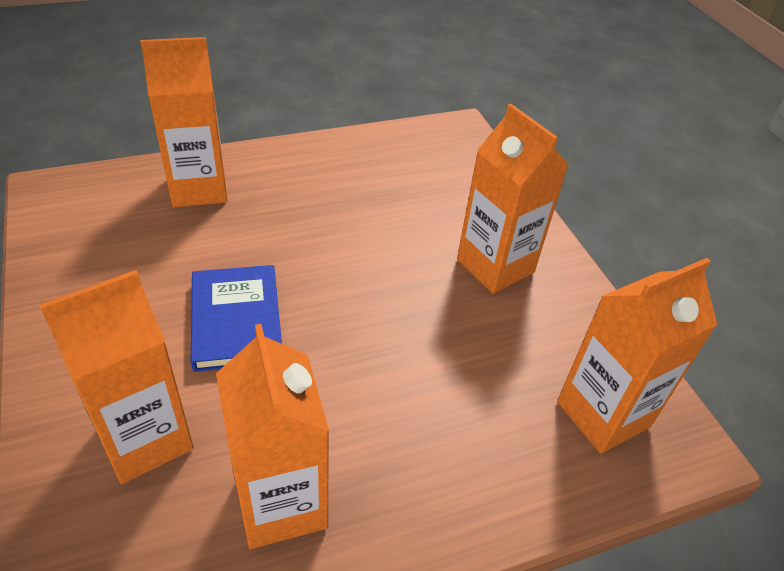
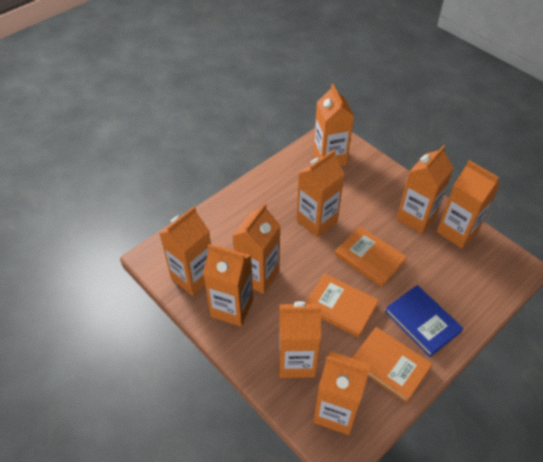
orange book: 0 -> 3
orange carton: 5 -> 9

